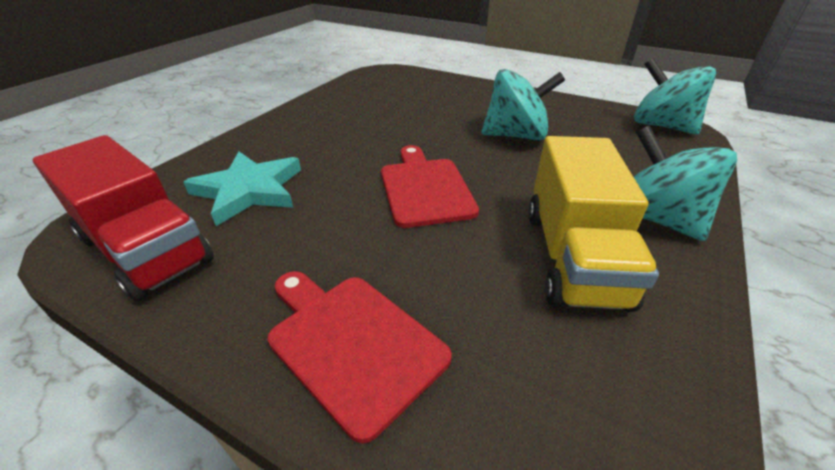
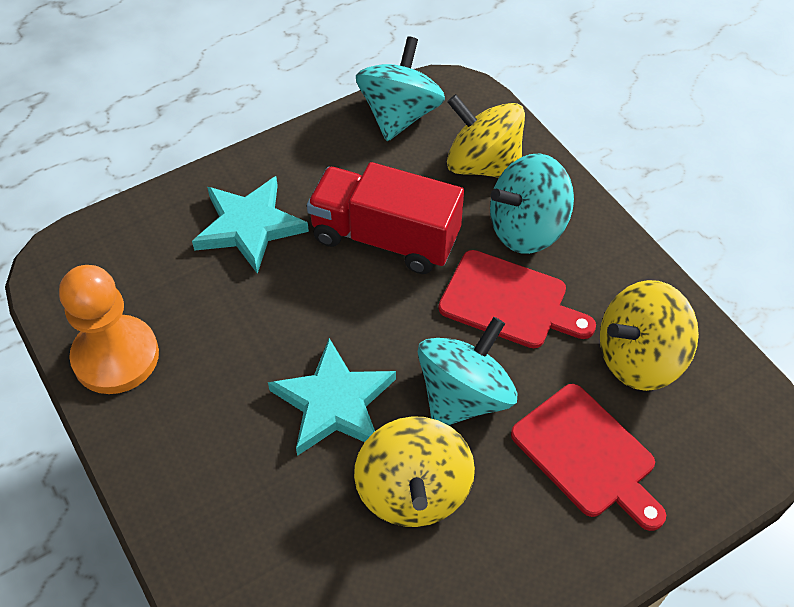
orange pawn: 0 -> 1
turquoise star: 1 -> 2
yellow spinning top: 0 -> 3
yellow truck: 1 -> 0

